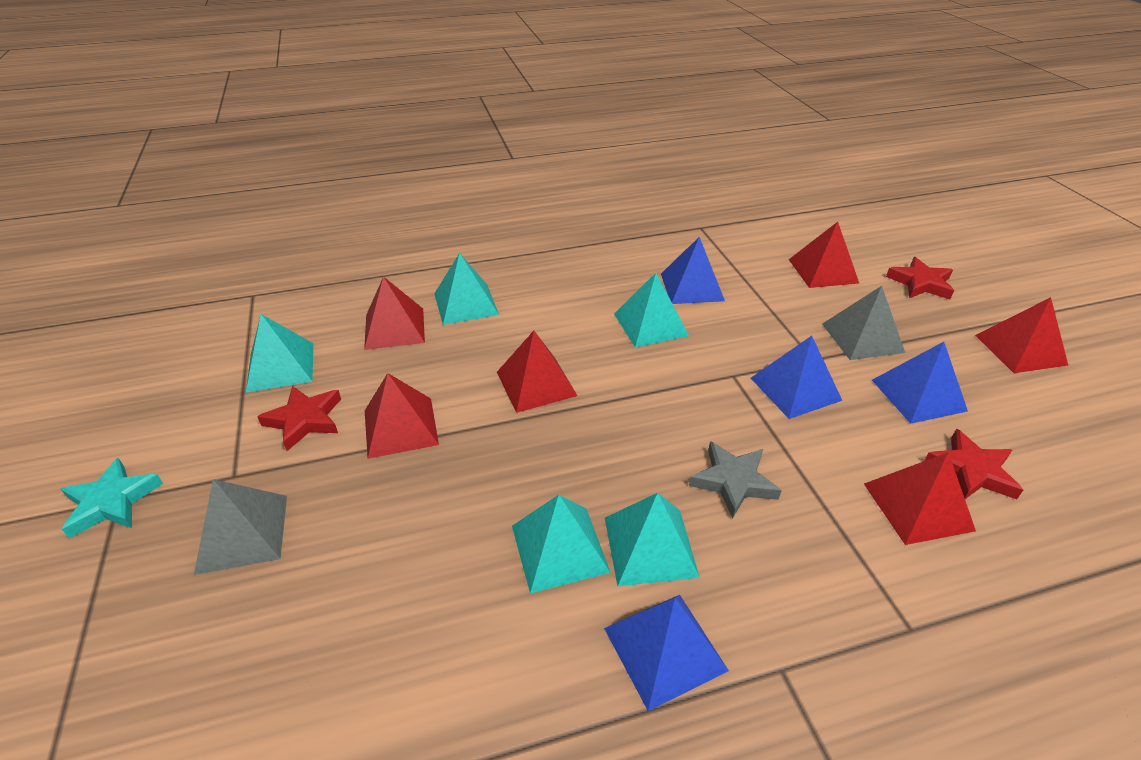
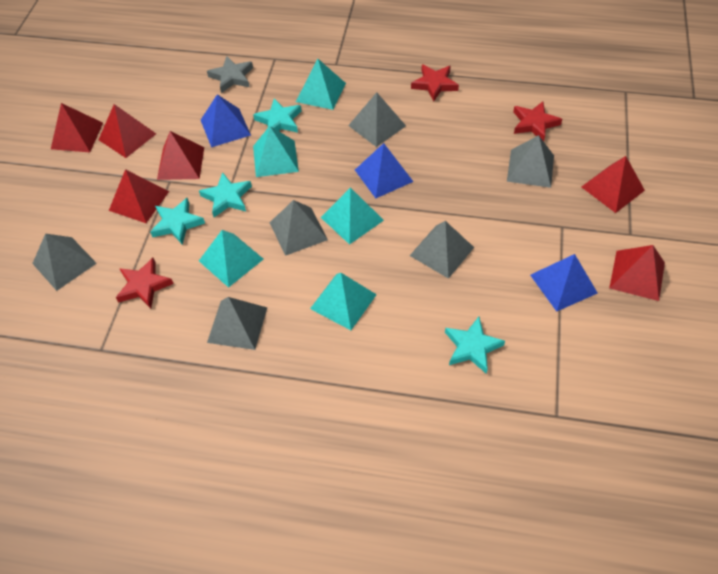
blue pyramid: 4 -> 3
grey pyramid: 2 -> 6
turquoise star: 1 -> 4

